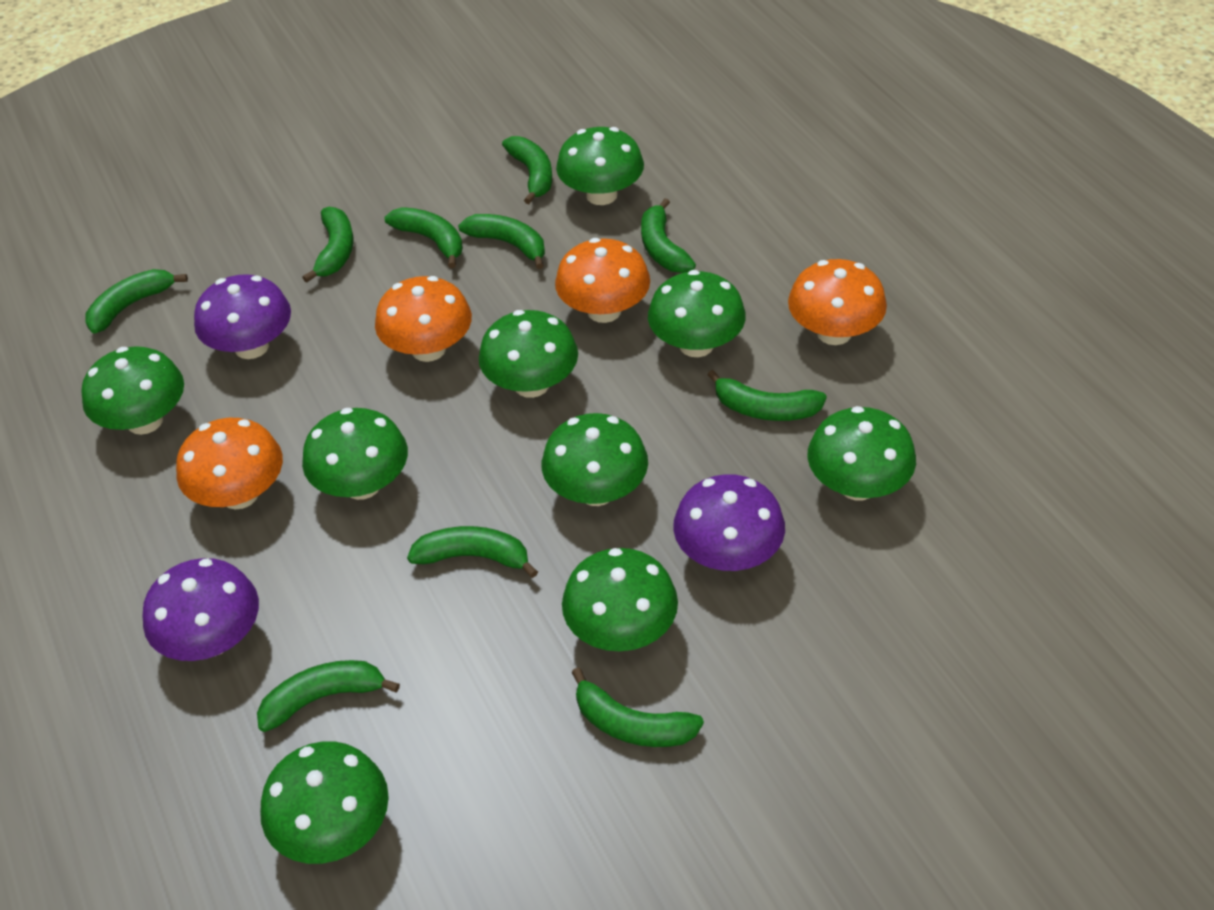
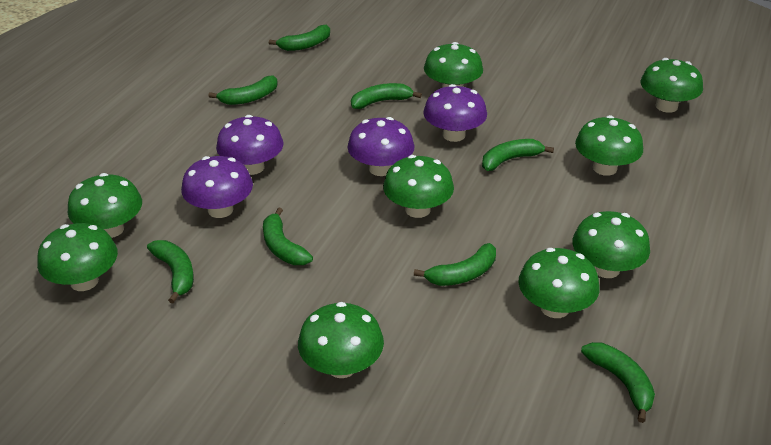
green banana: 10 -> 8
orange mushroom: 4 -> 0
purple mushroom: 3 -> 4

